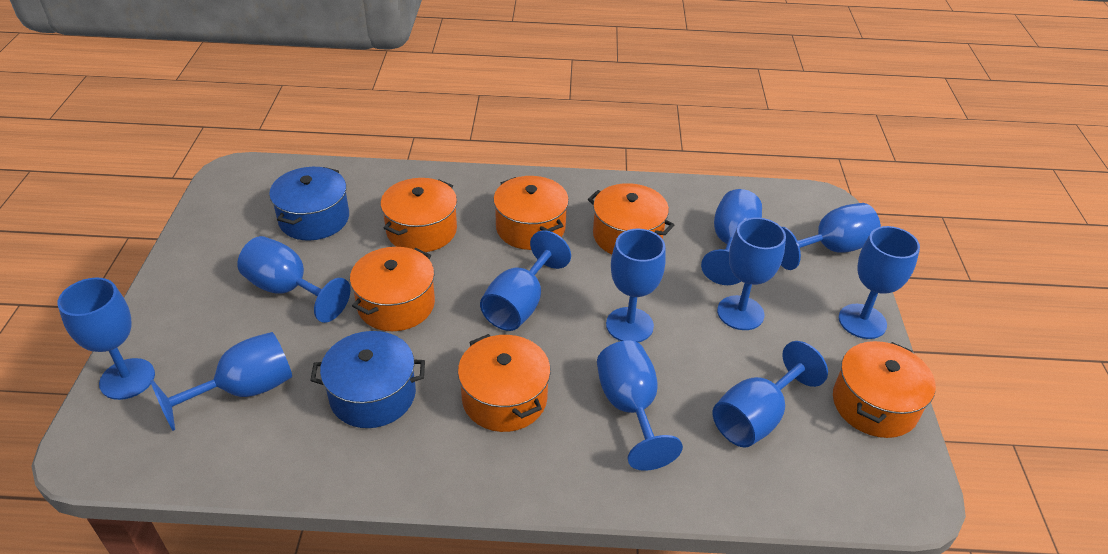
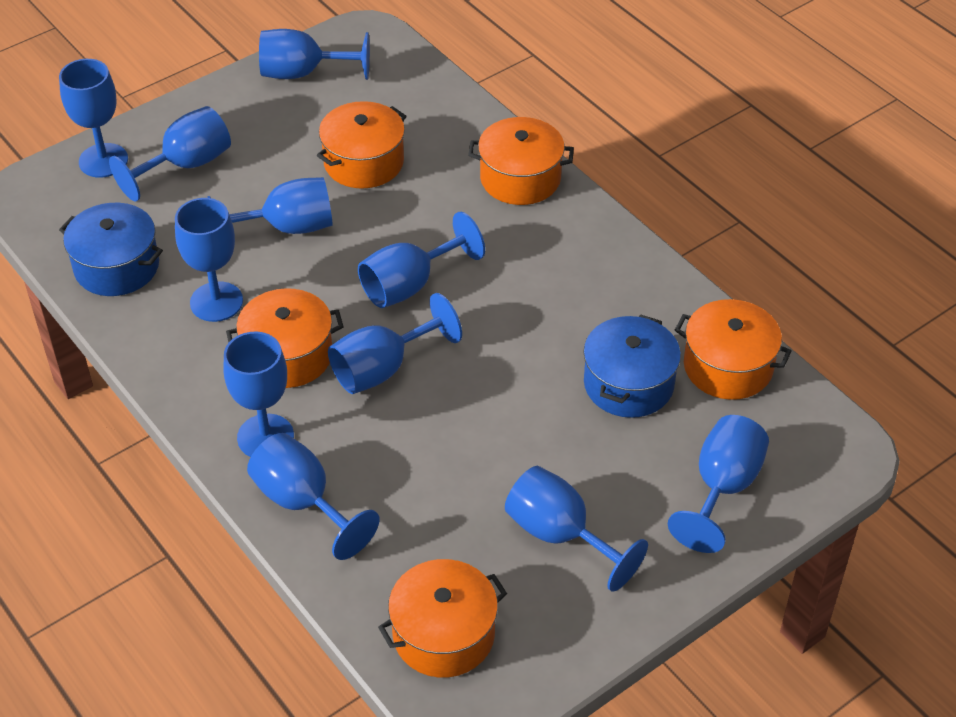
orange pot: 6 -> 5

